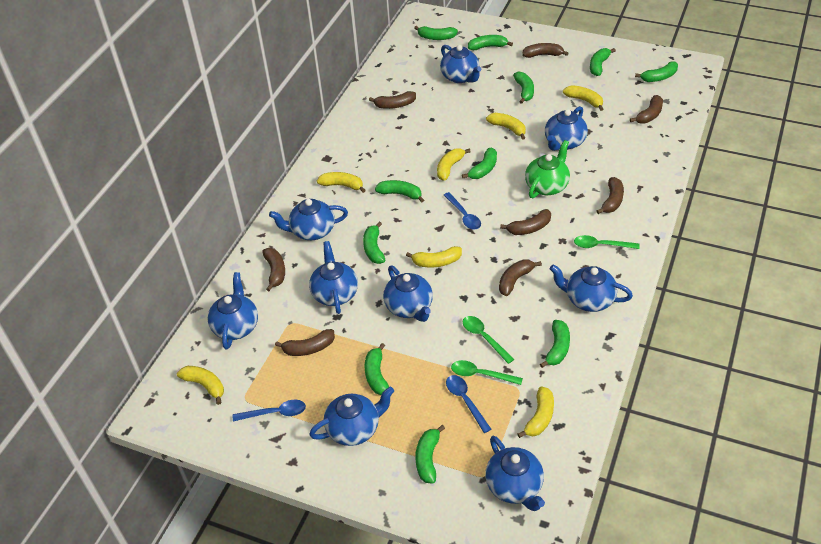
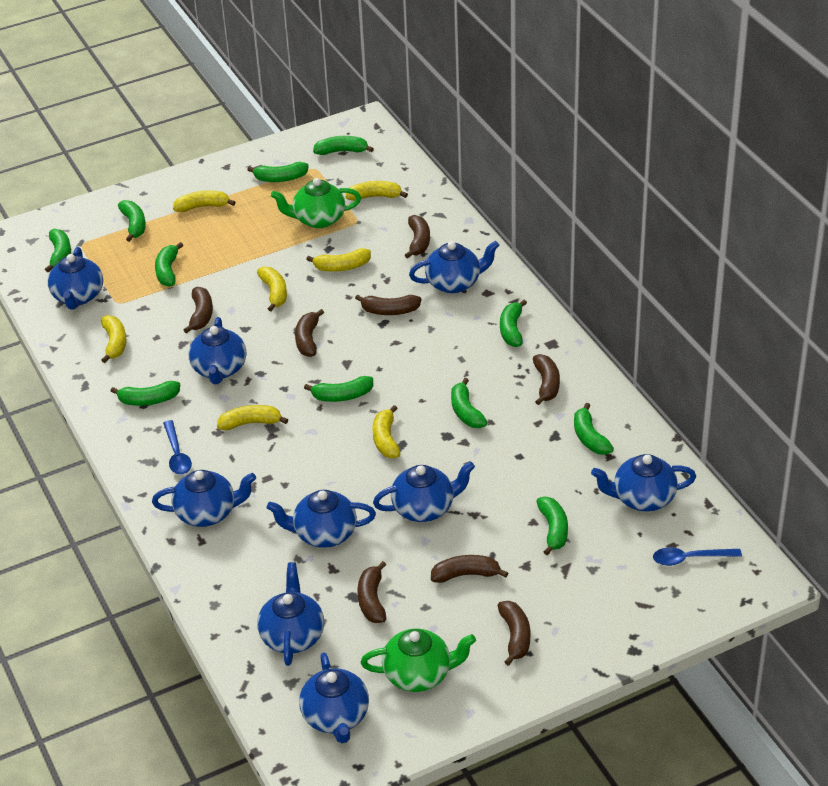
blue spoon: 3 -> 2
green spoon: 3 -> 0
green teapot: 1 -> 2

